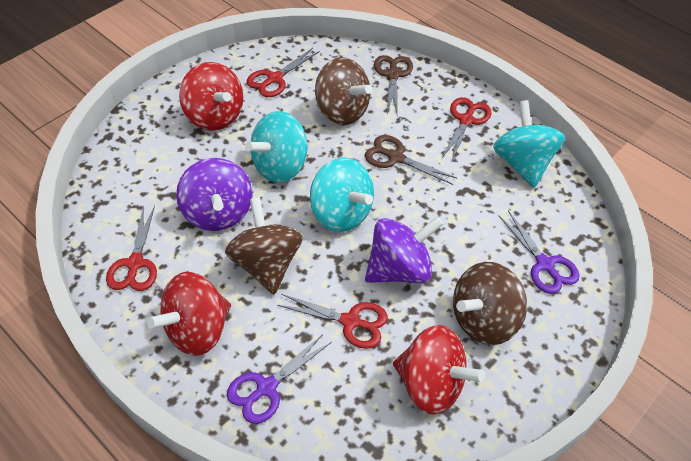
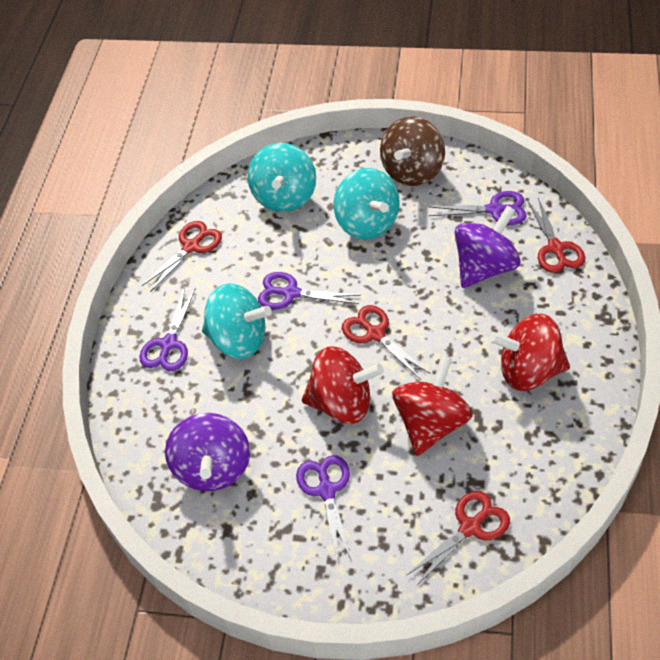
brown scissors: 2 -> 0
brown spinning top: 3 -> 1
purple scissors: 2 -> 4

